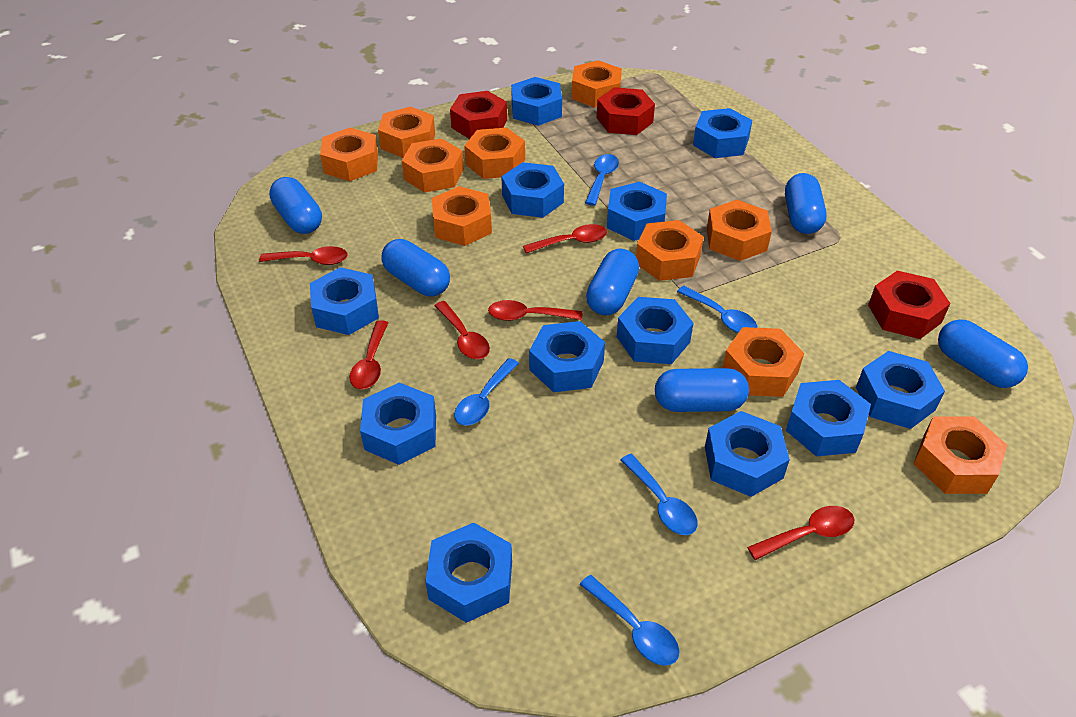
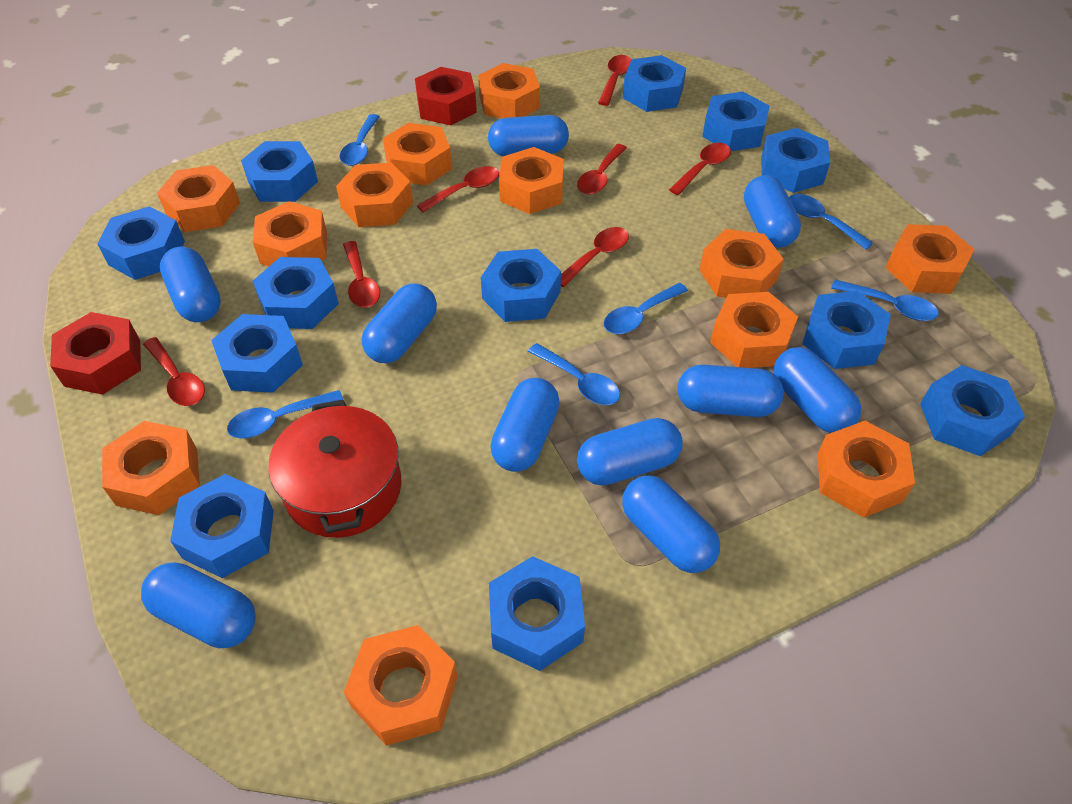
blue capsule: 6 -> 10
blue spoon: 5 -> 6
orange nut: 10 -> 12
red nut: 3 -> 2
red pot: 0 -> 1
red spoon: 6 -> 7

